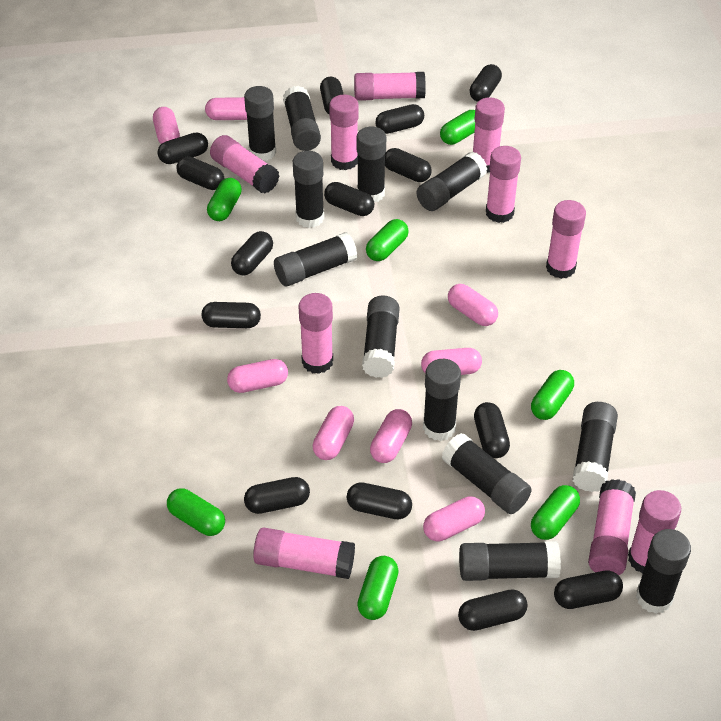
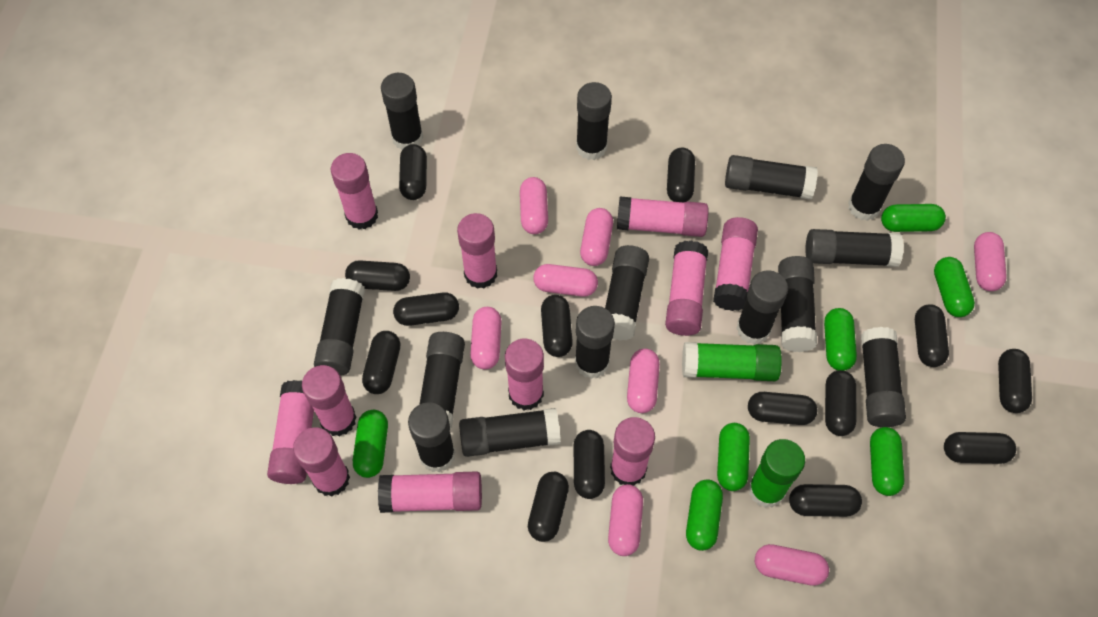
black glue stick: 12 -> 14
green glue stick: 0 -> 2
pink glue stick: 10 -> 11

